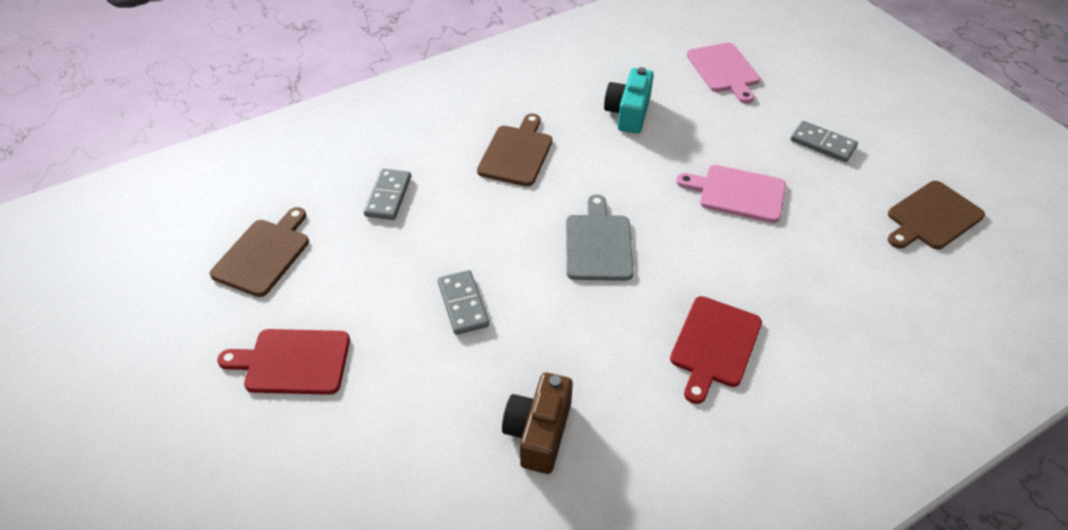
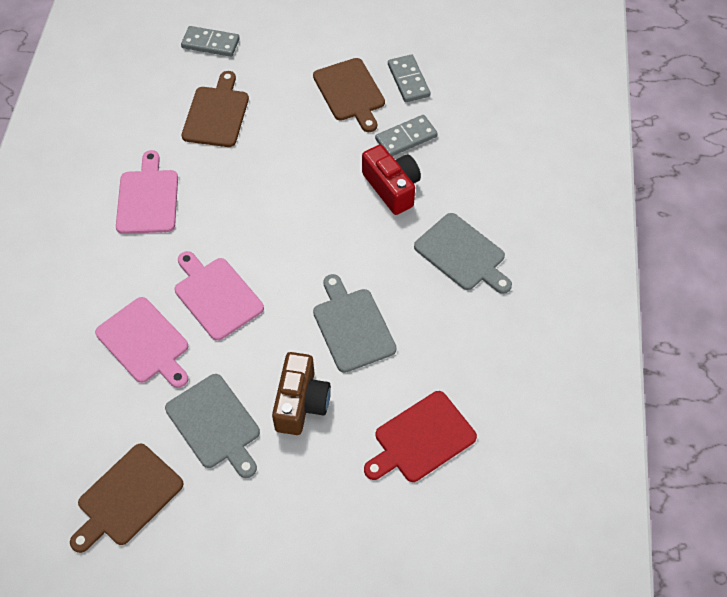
grey cutting board: 1 -> 3
pink cutting board: 2 -> 3
red camera: 0 -> 1
red cutting board: 2 -> 1
turquoise camera: 1 -> 0

